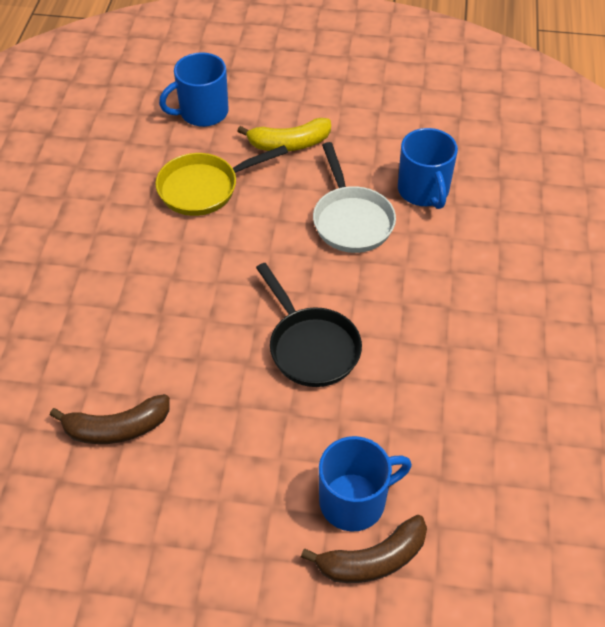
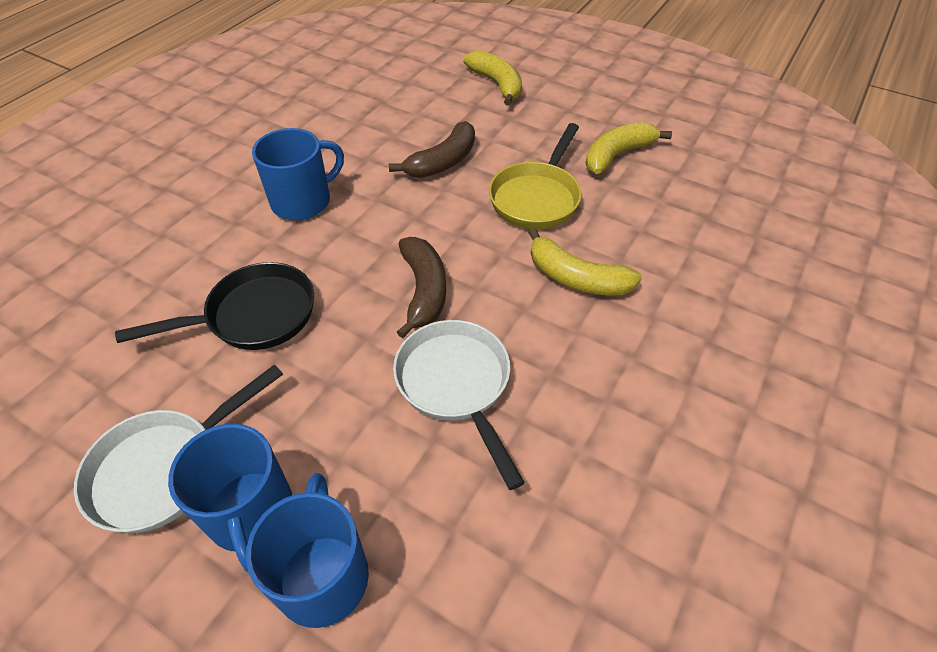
white pan: 1 -> 2
yellow banana: 1 -> 3

